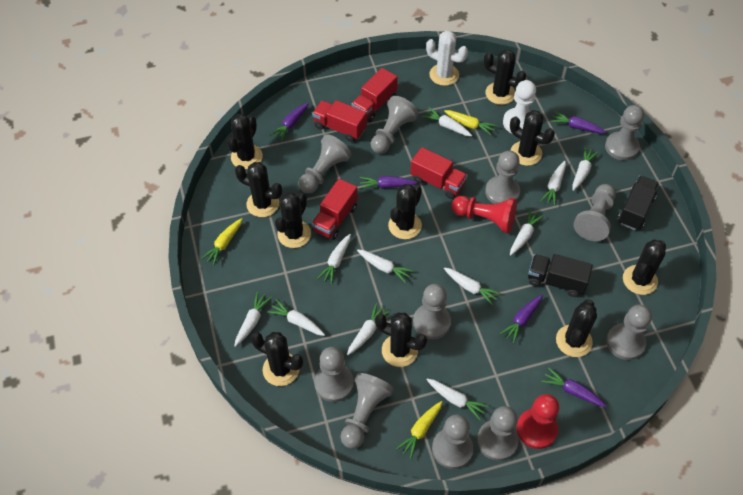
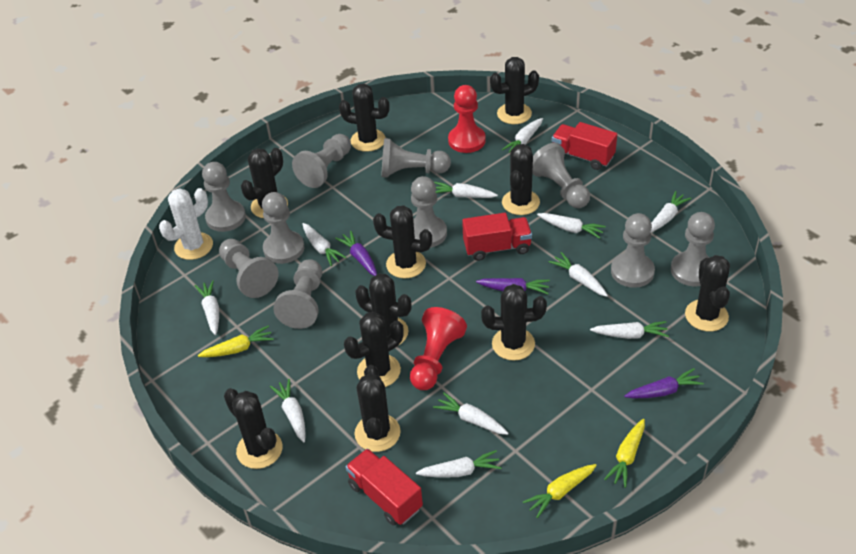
black cactus: 10 -> 11
black truck: 2 -> 0
grey pawn: 11 -> 10
purple carrot: 5 -> 3
red truck: 4 -> 3
white pawn: 1 -> 0

